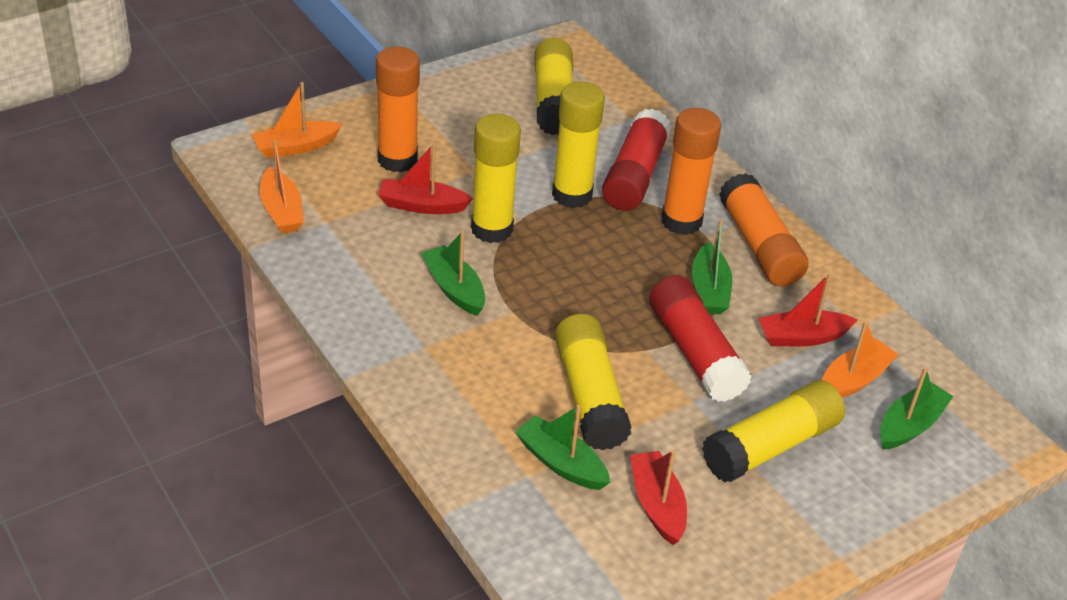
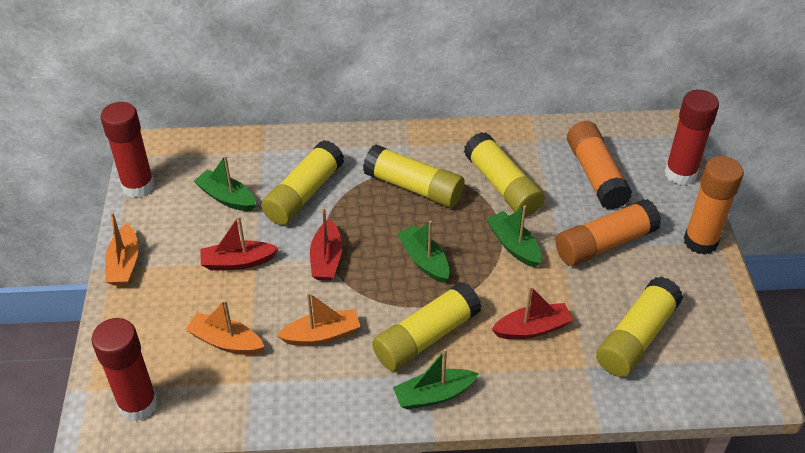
red glue stick: 2 -> 3

